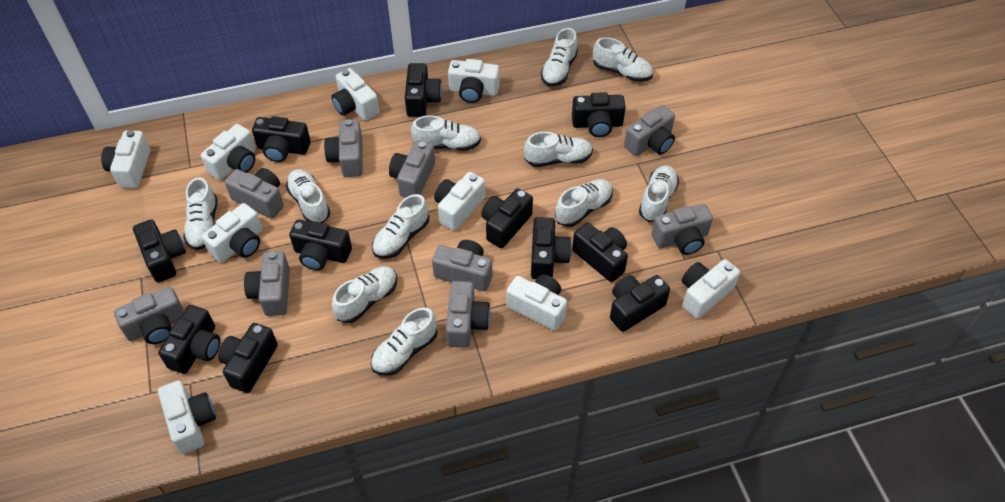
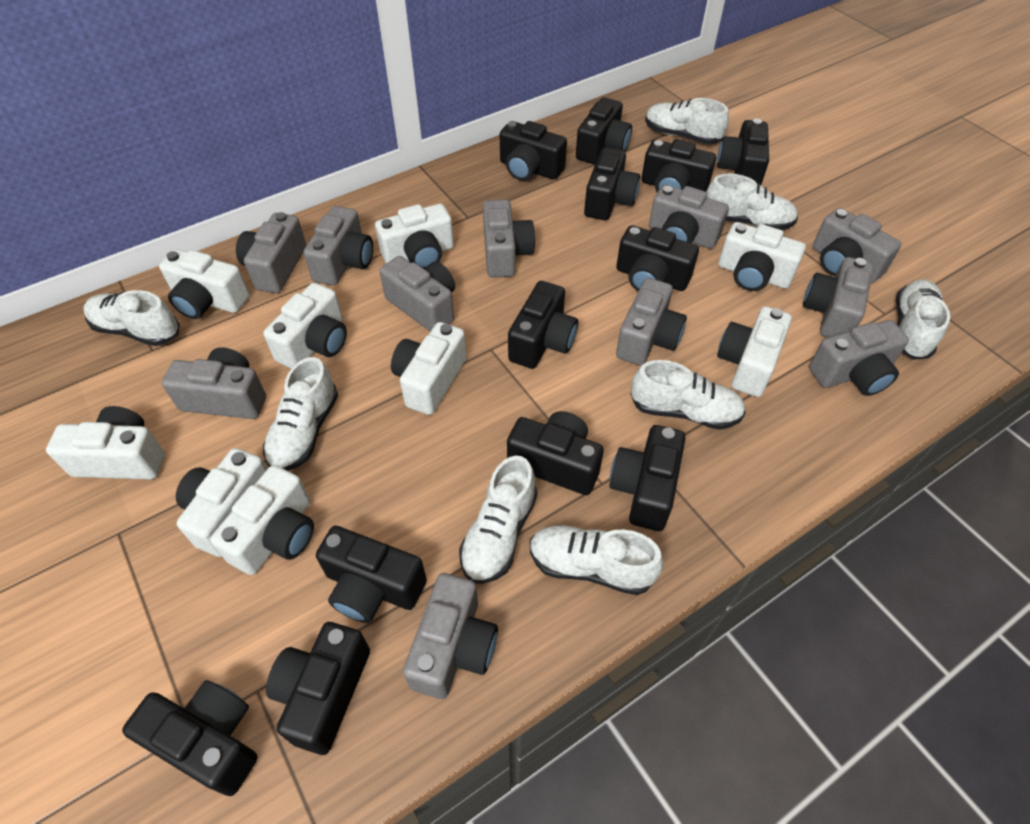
black camera: 11 -> 12
grey camera: 9 -> 11
white shoe: 11 -> 8

